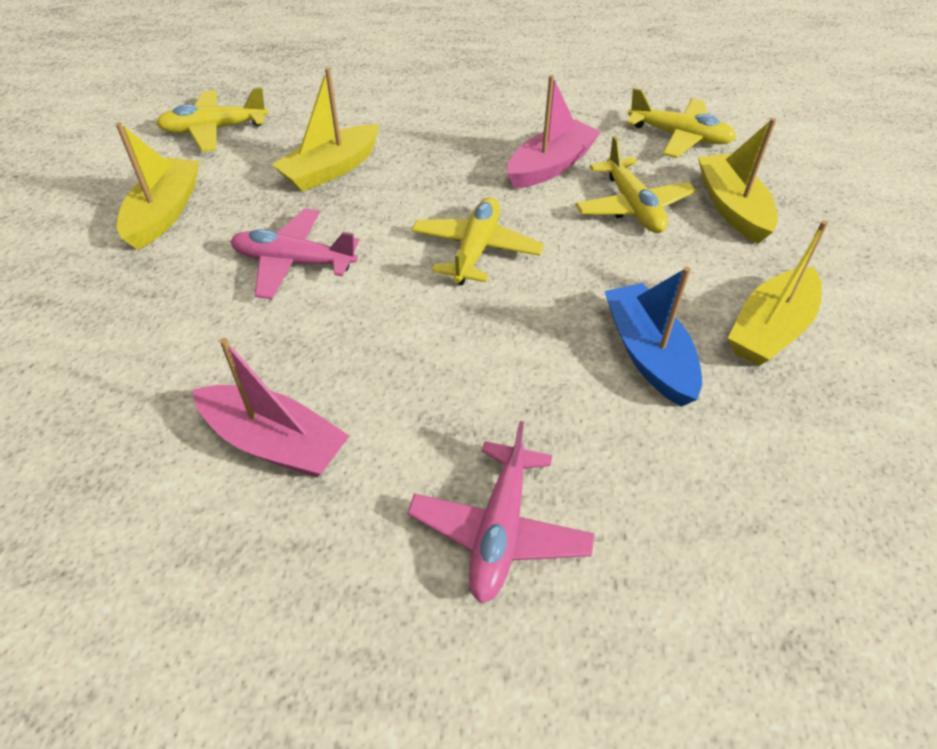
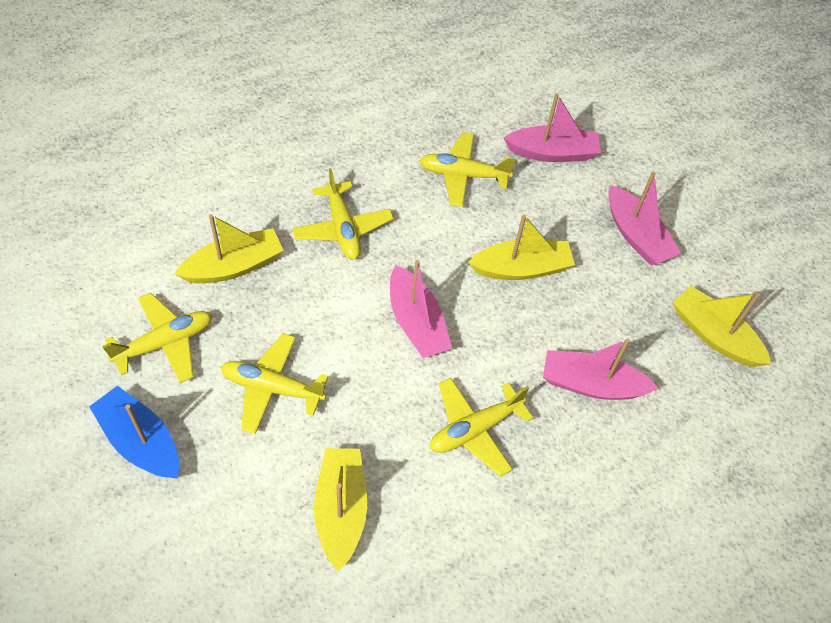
pink boat: 2 -> 4
pink plane: 2 -> 0
yellow plane: 4 -> 5

